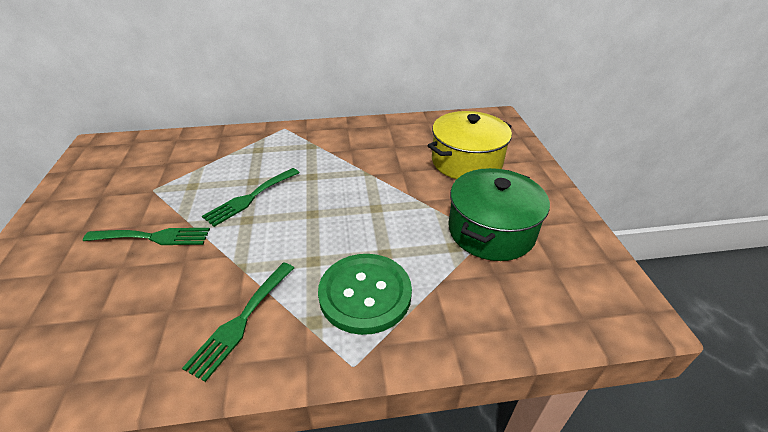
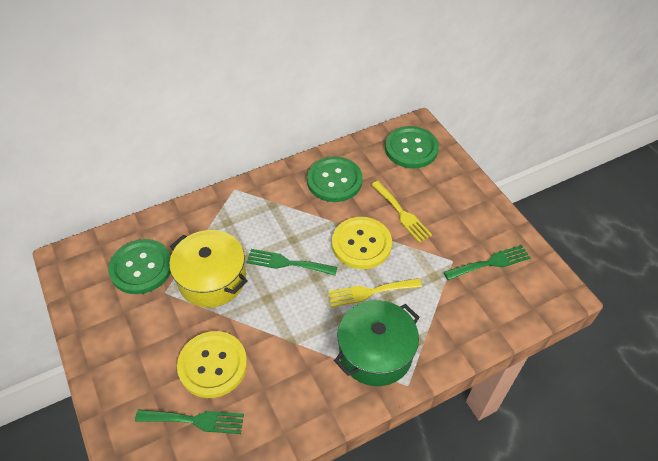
green button: 1 -> 3
yellow button: 0 -> 2
yellow fork: 0 -> 2

